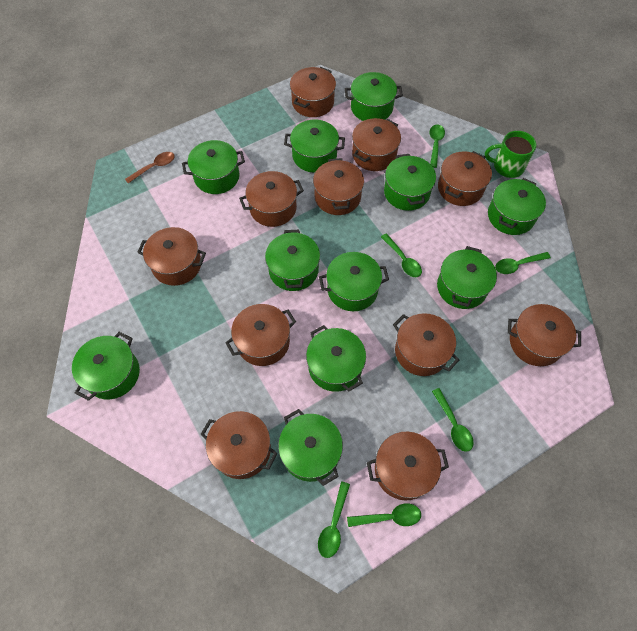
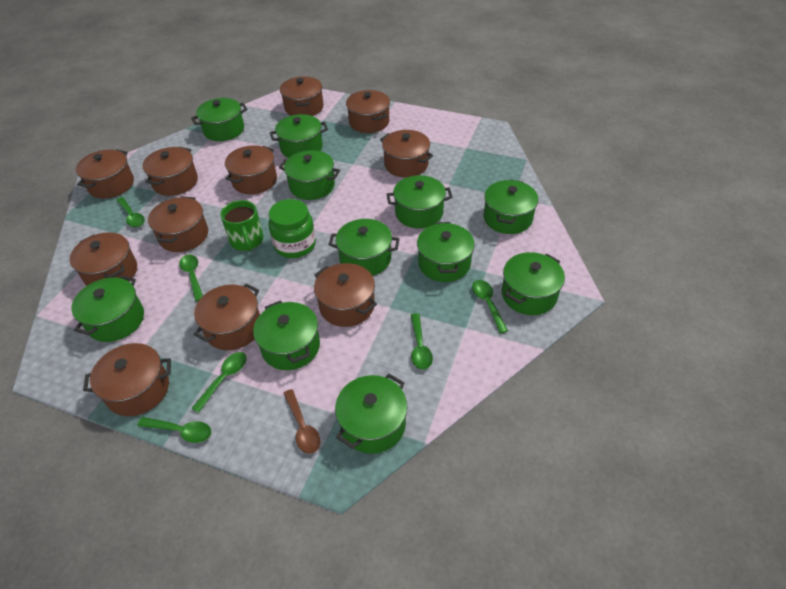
green jar: 0 -> 1

